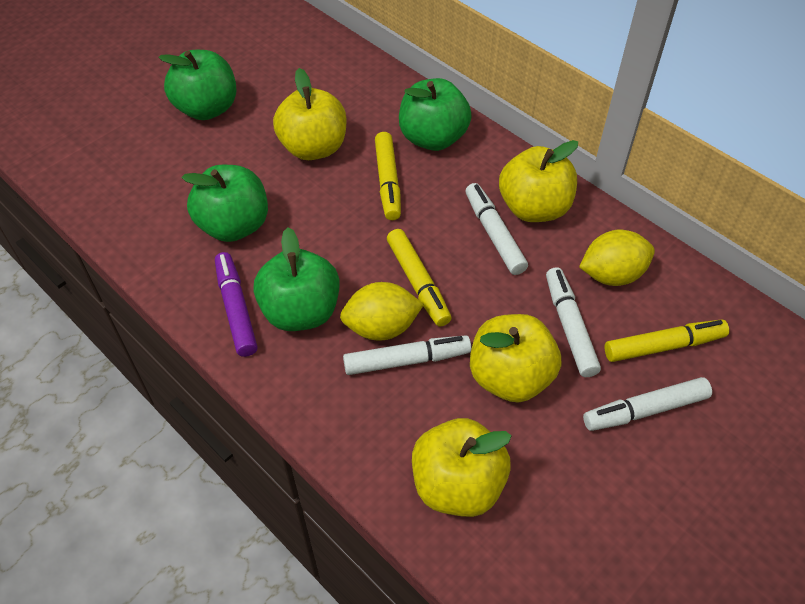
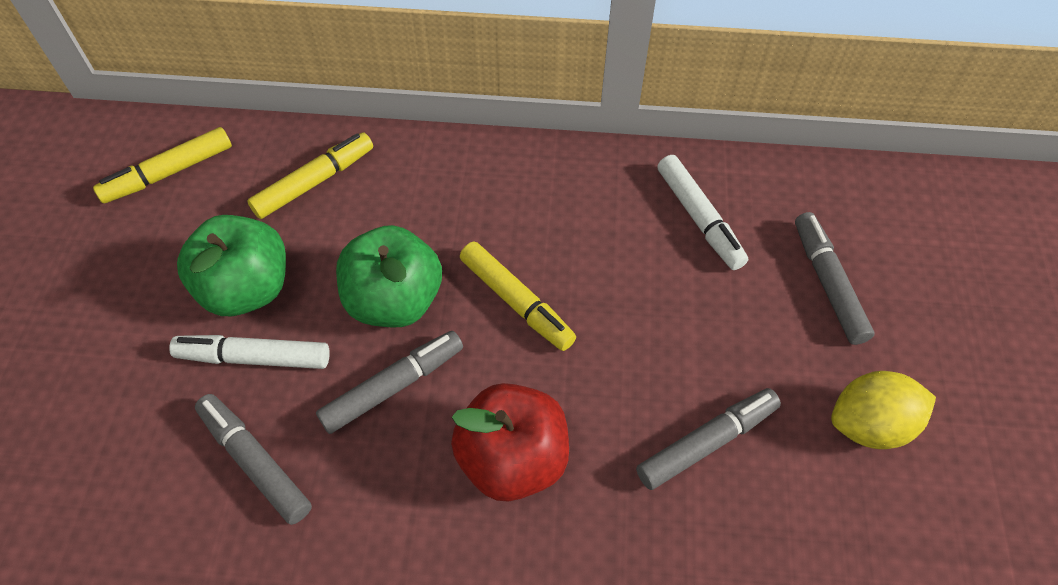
green apple: 4 -> 2
grey marker: 0 -> 4
purple marker: 1 -> 0
red apple: 0 -> 1
white marker: 4 -> 2
yellow apple: 4 -> 0
yellow lemon: 2 -> 1

